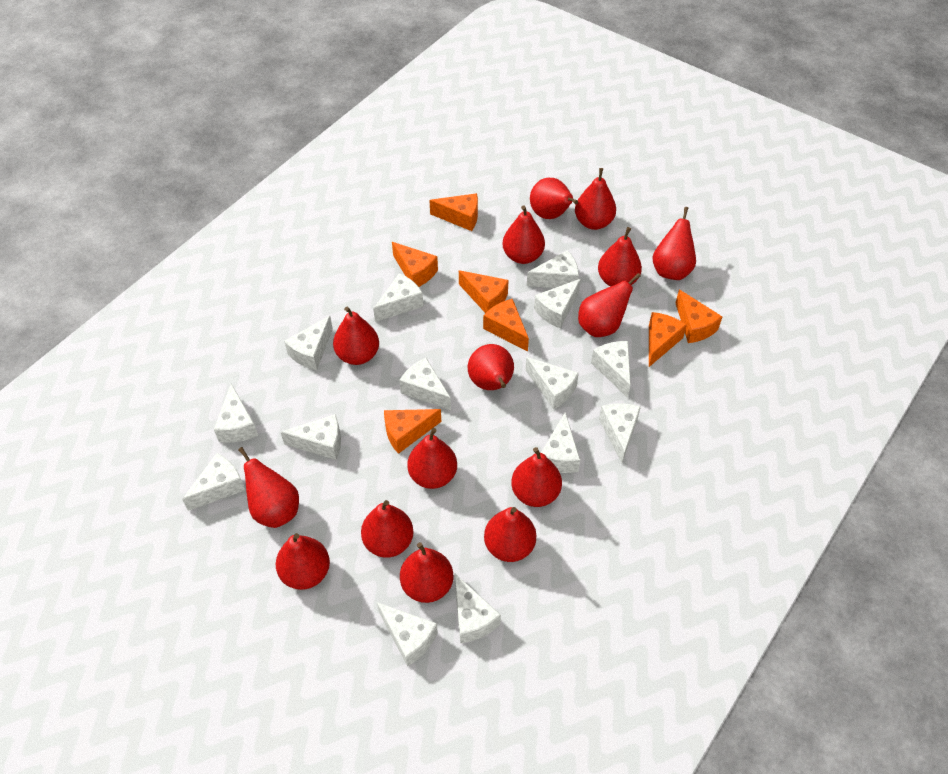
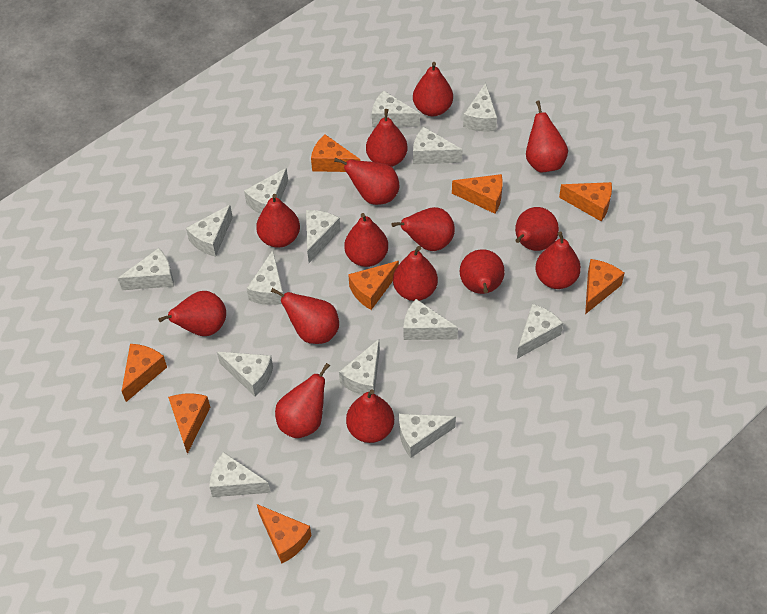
orange cheese: 7 -> 8

